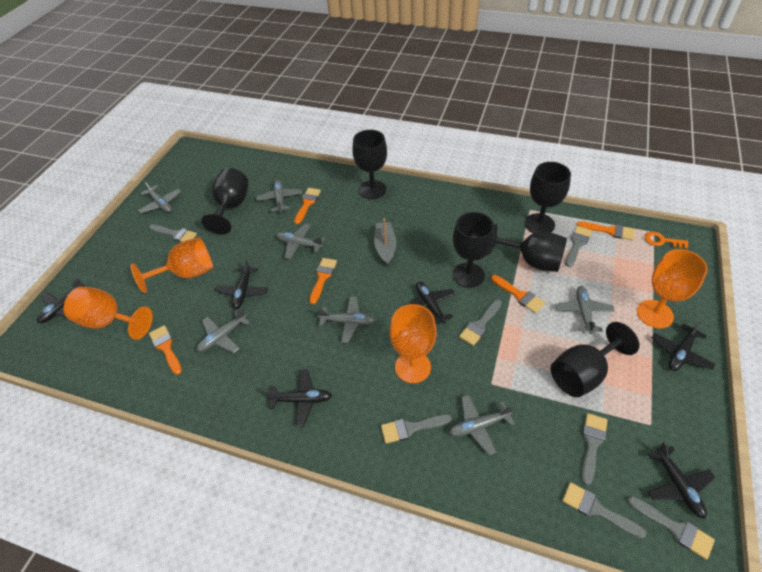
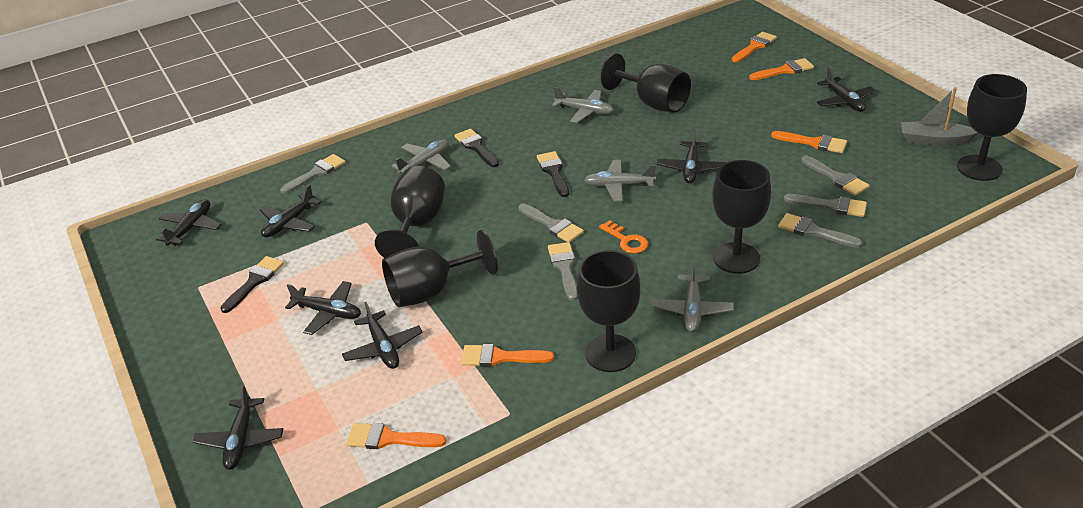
black brush: 0 -> 3
black plane: 6 -> 7
grey brush: 7 -> 6
grey plane: 7 -> 4
orange goblet: 4 -> 0

